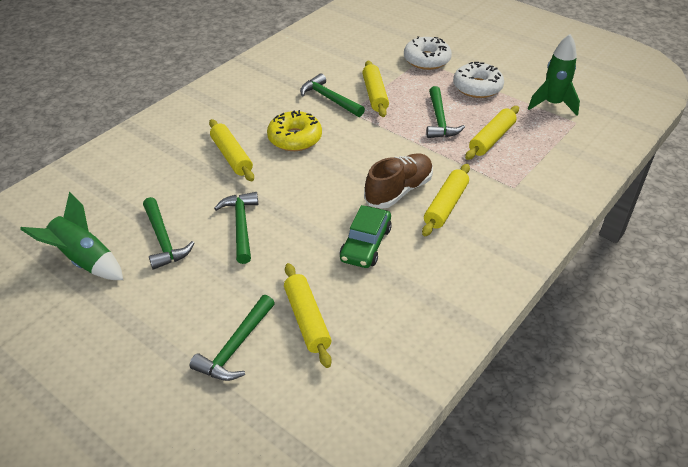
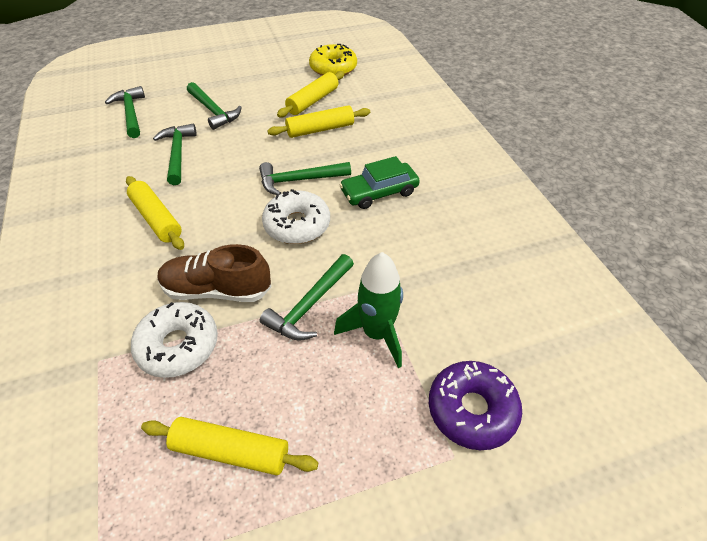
green rocket: 2 -> 1
purple donut: 0 -> 1
yellow rolling pin: 5 -> 4

